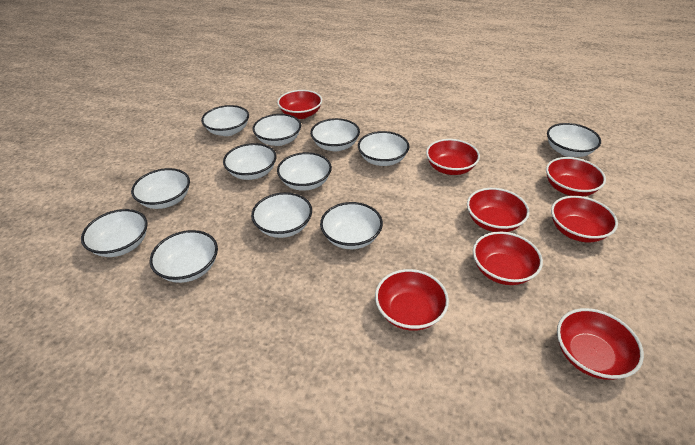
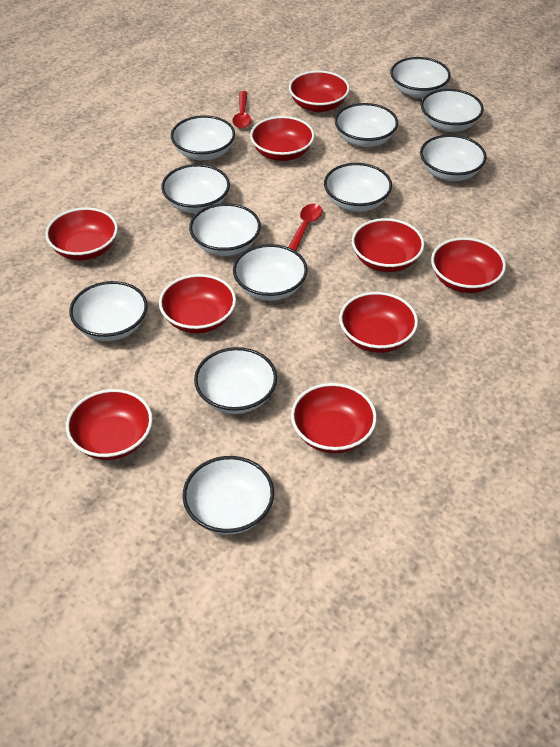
red bowl: 8 -> 9
red spoon: 0 -> 2

